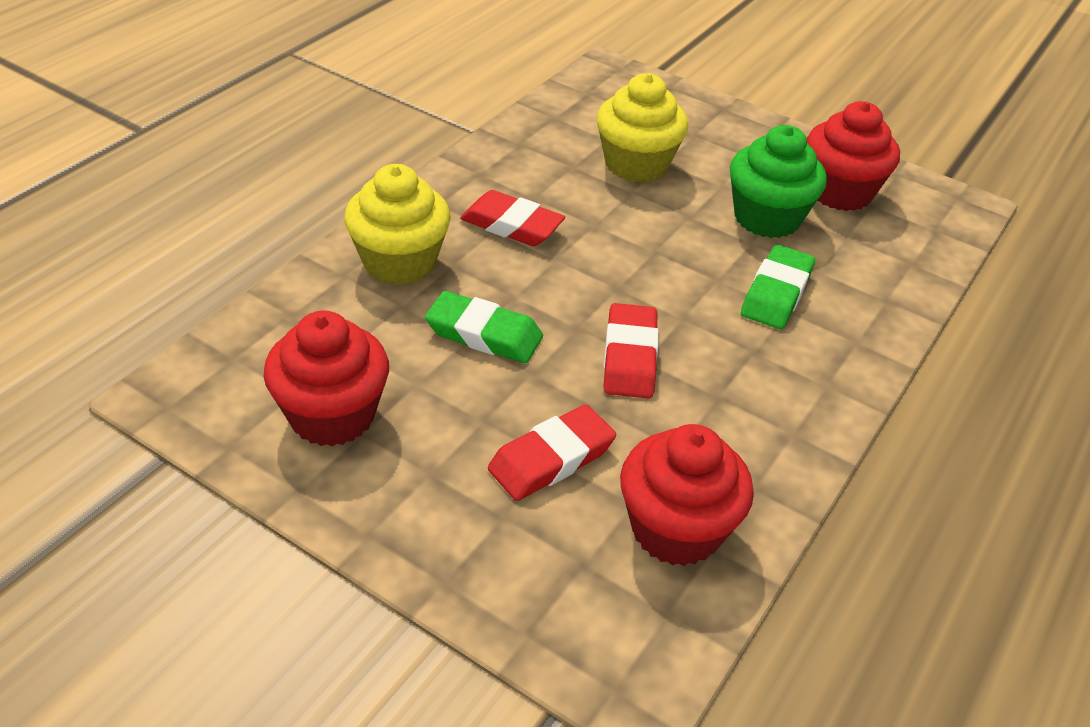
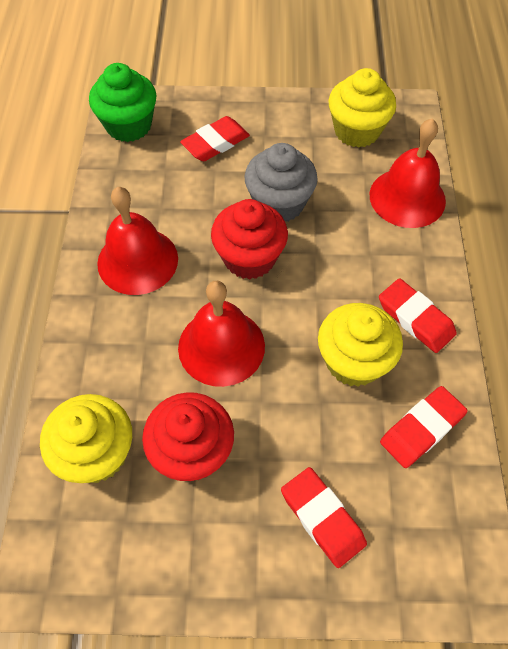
green eraser: 2 -> 0
grey cupcake: 0 -> 1
red bell: 0 -> 3
red cupcake: 3 -> 2
red eraser: 3 -> 4
yellow cupcake: 2 -> 3

